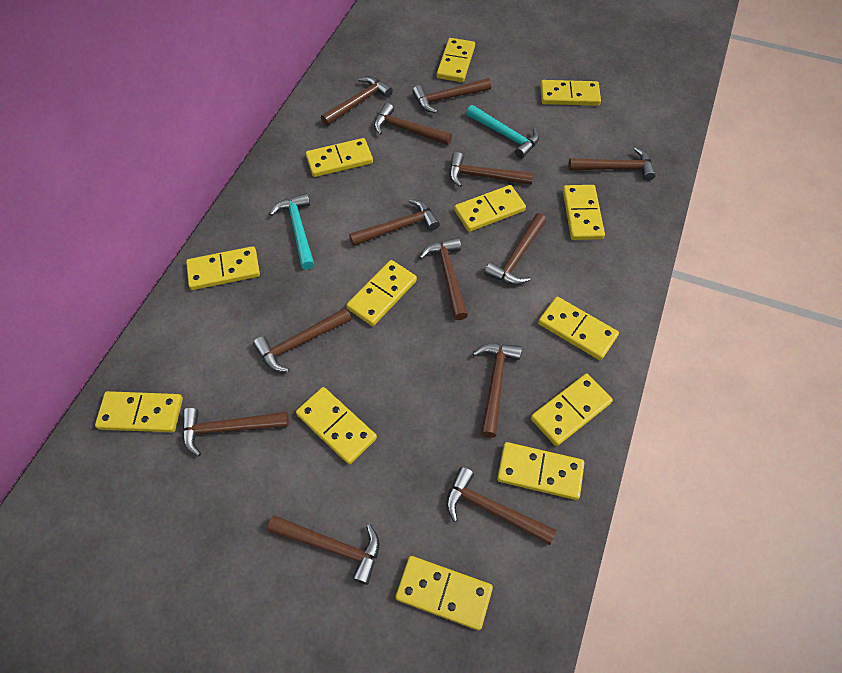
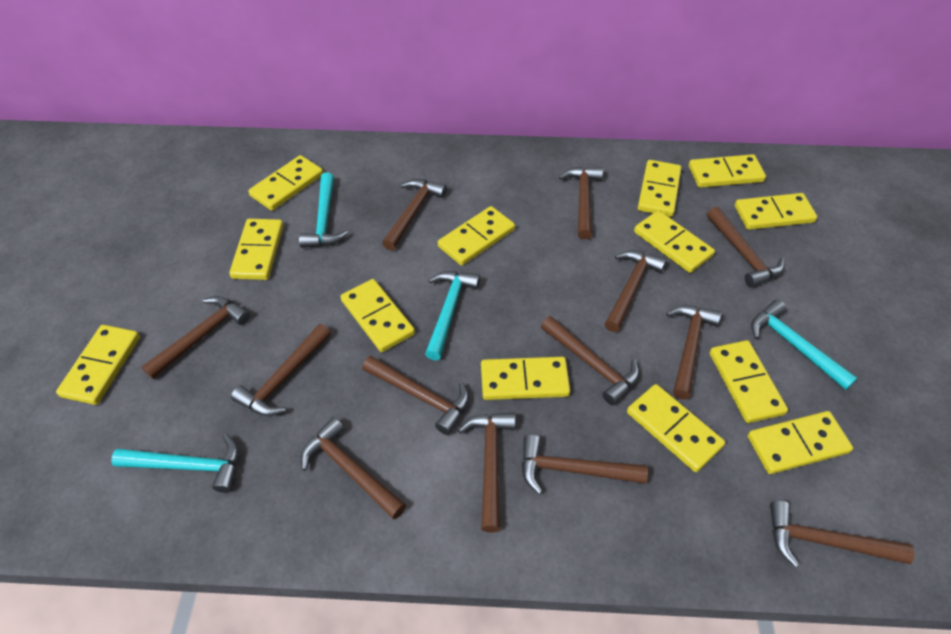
turquoise hammer: 2 -> 4

